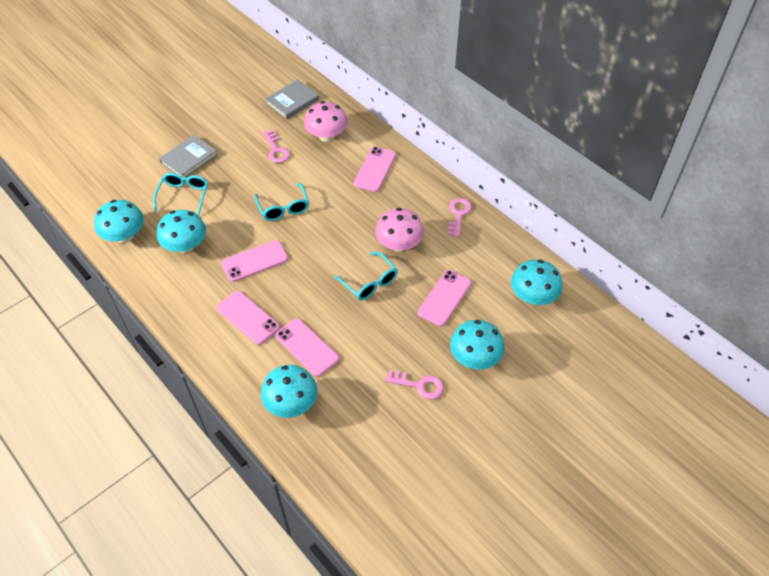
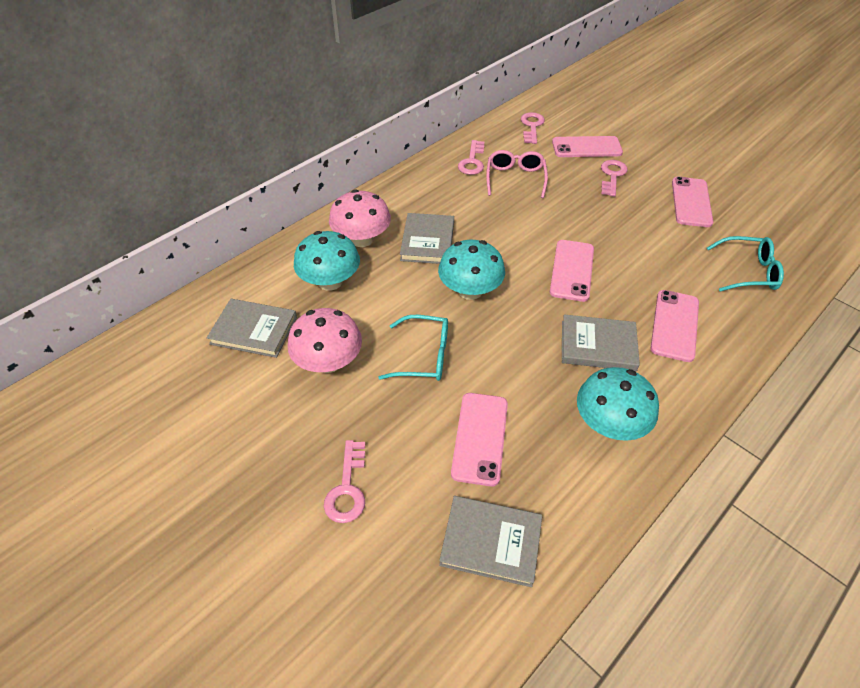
grey book: 2 -> 4
pink glasses: 0 -> 1
pink key: 3 -> 4
turquoise glasses: 3 -> 2
turquoise mushroom: 5 -> 3

